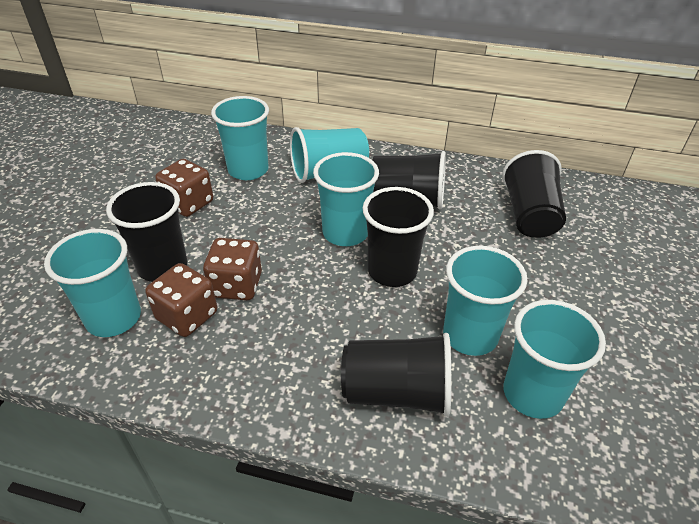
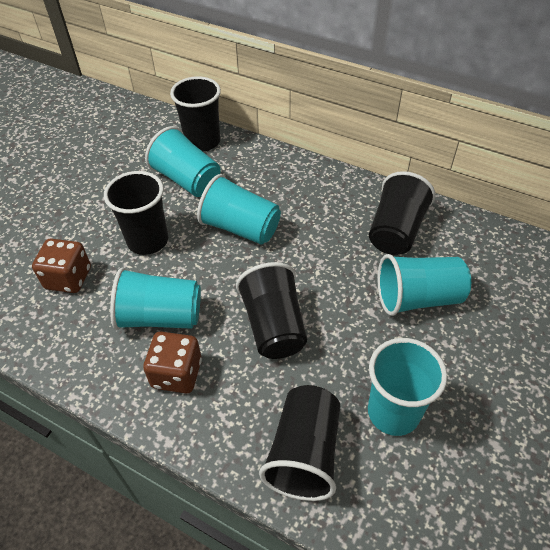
brown dice: 3 -> 2
turquoise cup: 6 -> 5

